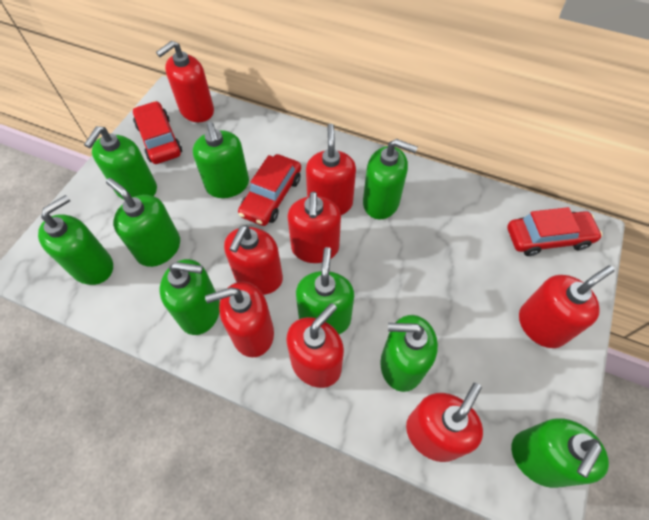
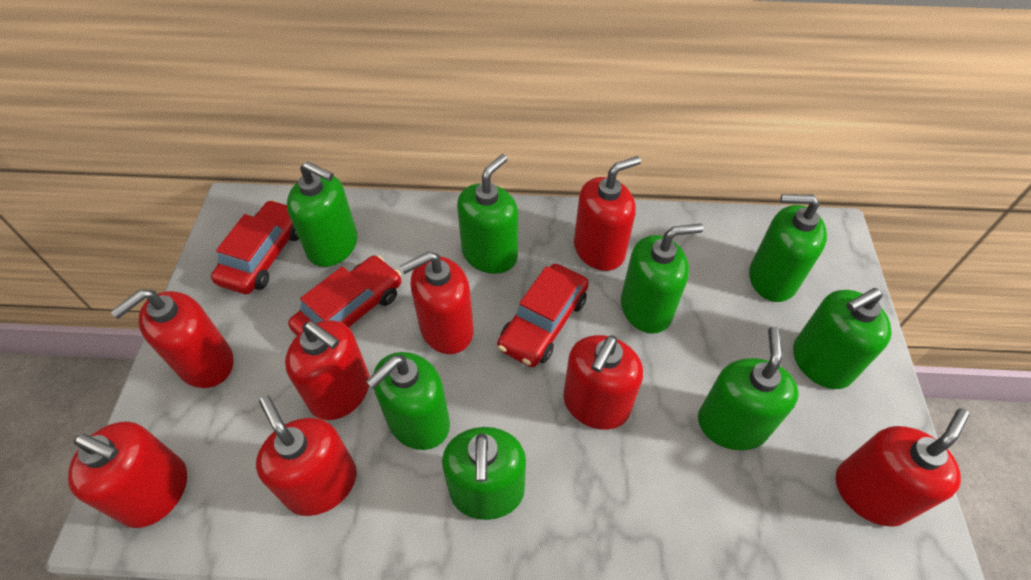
green soap dispenser: 9 -> 8

